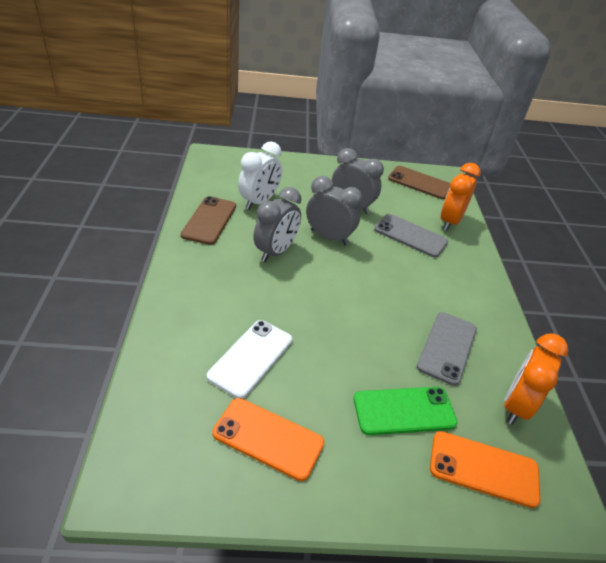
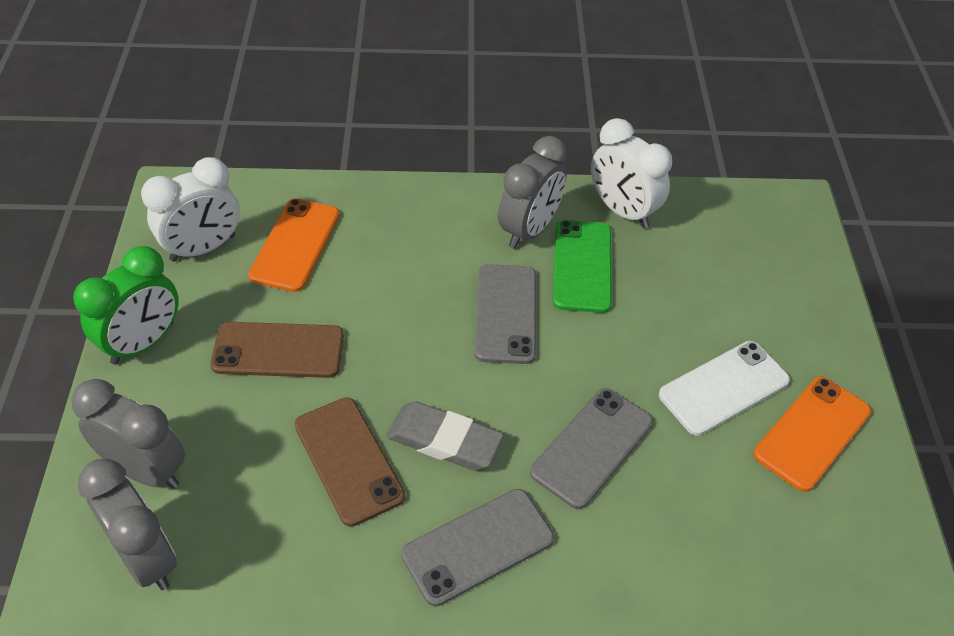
green clock: 0 -> 1
grey eraser: 0 -> 1
grey phone: 2 -> 3
orange clock: 2 -> 0
white clock: 1 -> 2

